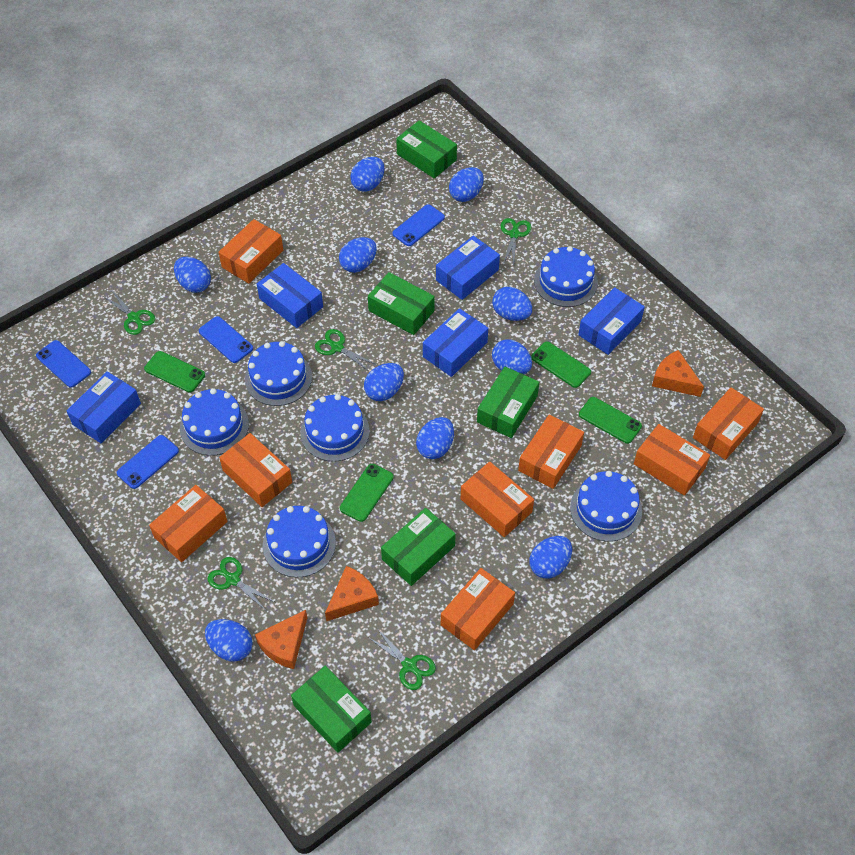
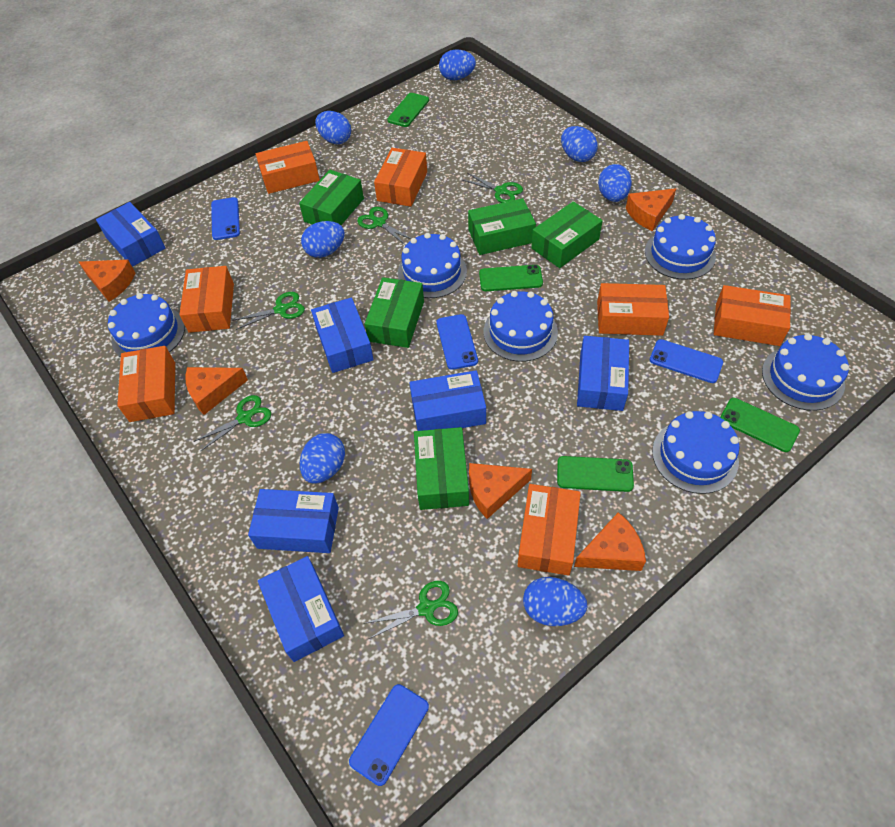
blue box: 5 -> 6
blue egg: 10 -> 7
orange box: 8 -> 7
orange cheese: 3 -> 5

